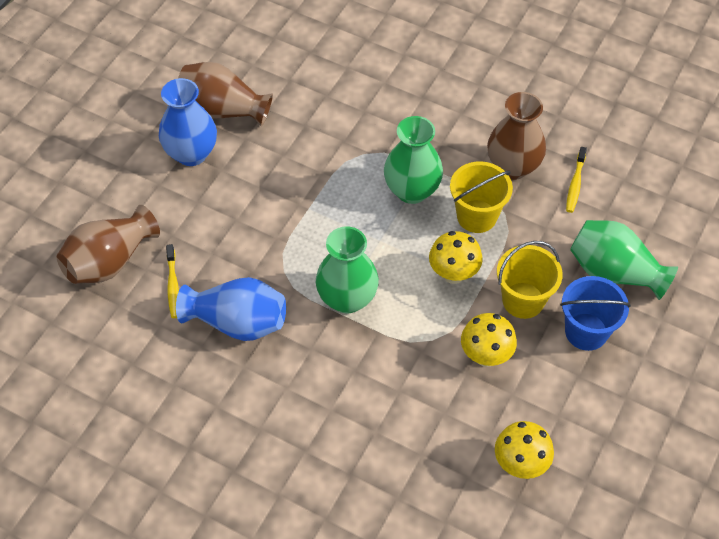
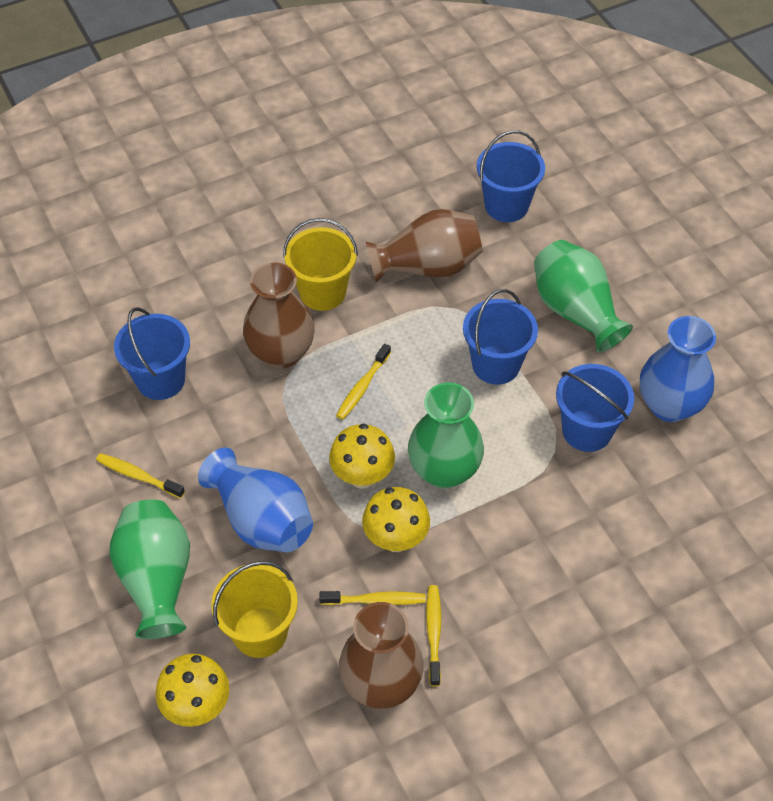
blue bucket: 1 -> 4
yellow toothbrush: 2 -> 4

